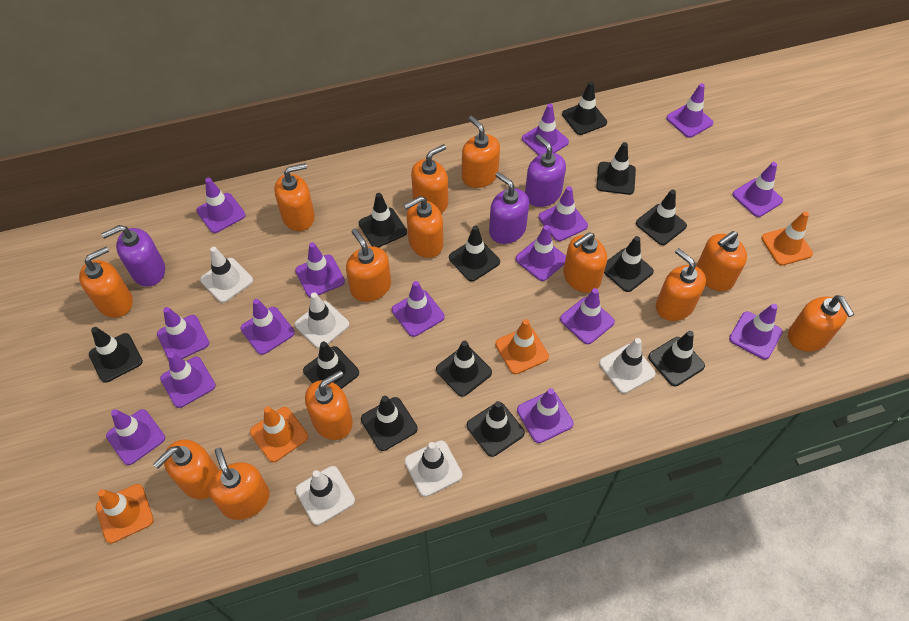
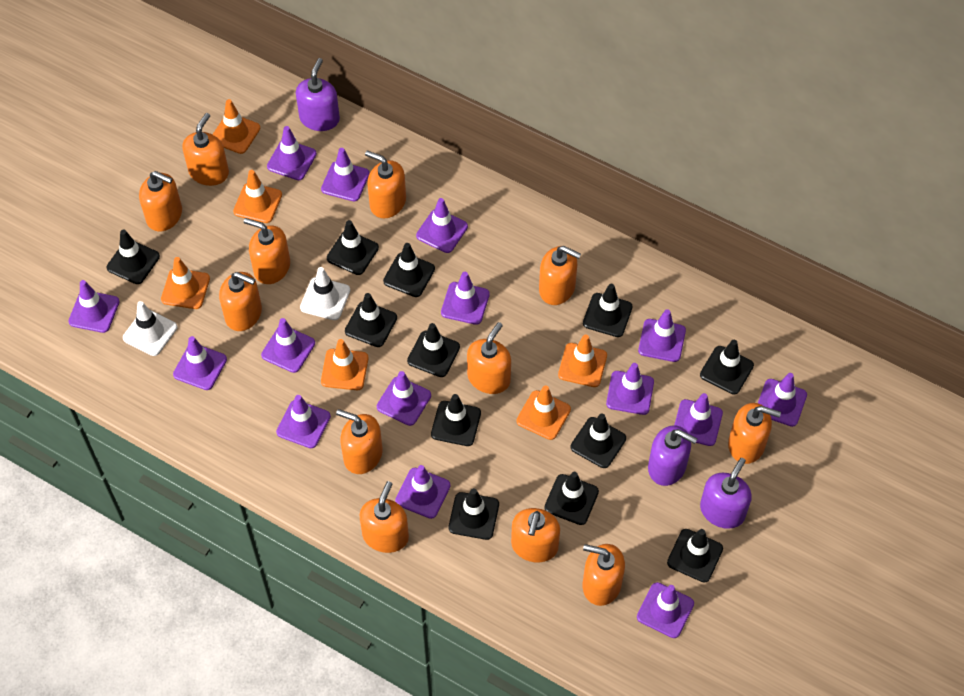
orange soap dispenser: 13 -> 12
orange traffic cone: 4 -> 6
white traffic cone: 5 -> 2

